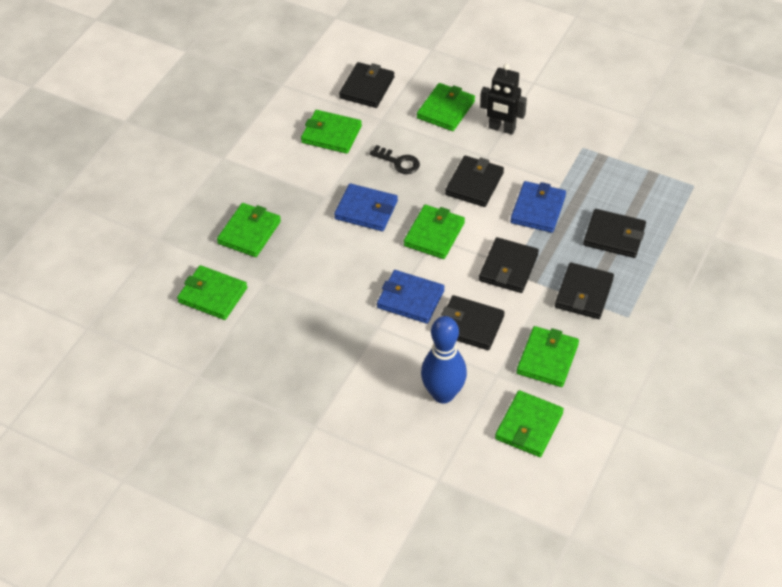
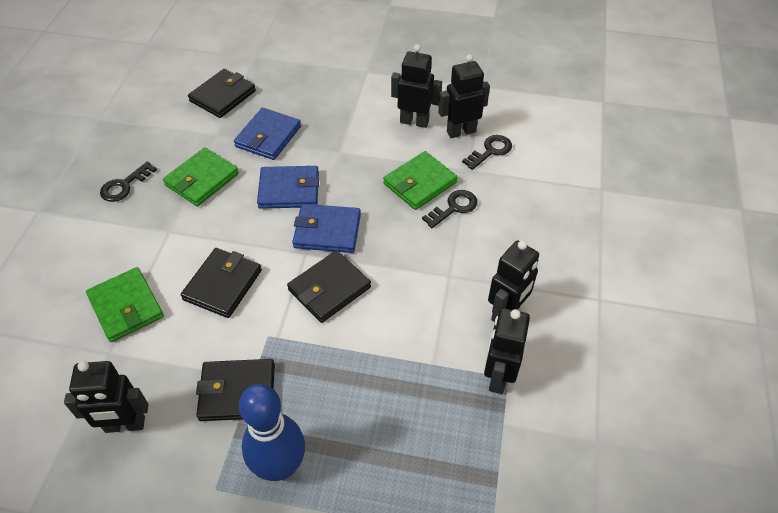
black key: 1 -> 3
black robot: 1 -> 5
black wallet: 6 -> 4
green wallet: 7 -> 3

